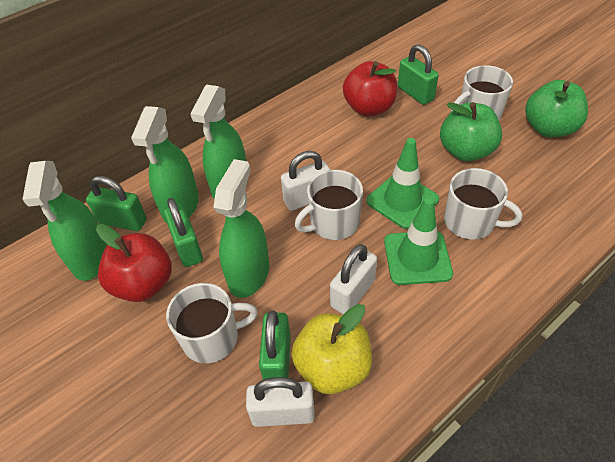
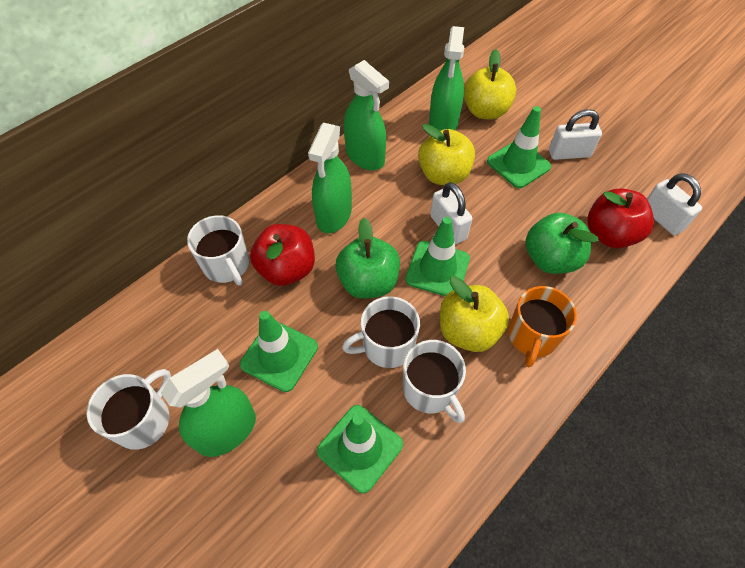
green padlock: 4 -> 0
green traffic cone: 2 -> 4
orange mug: 0 -> 1
yellow apple: 1 -> 3

